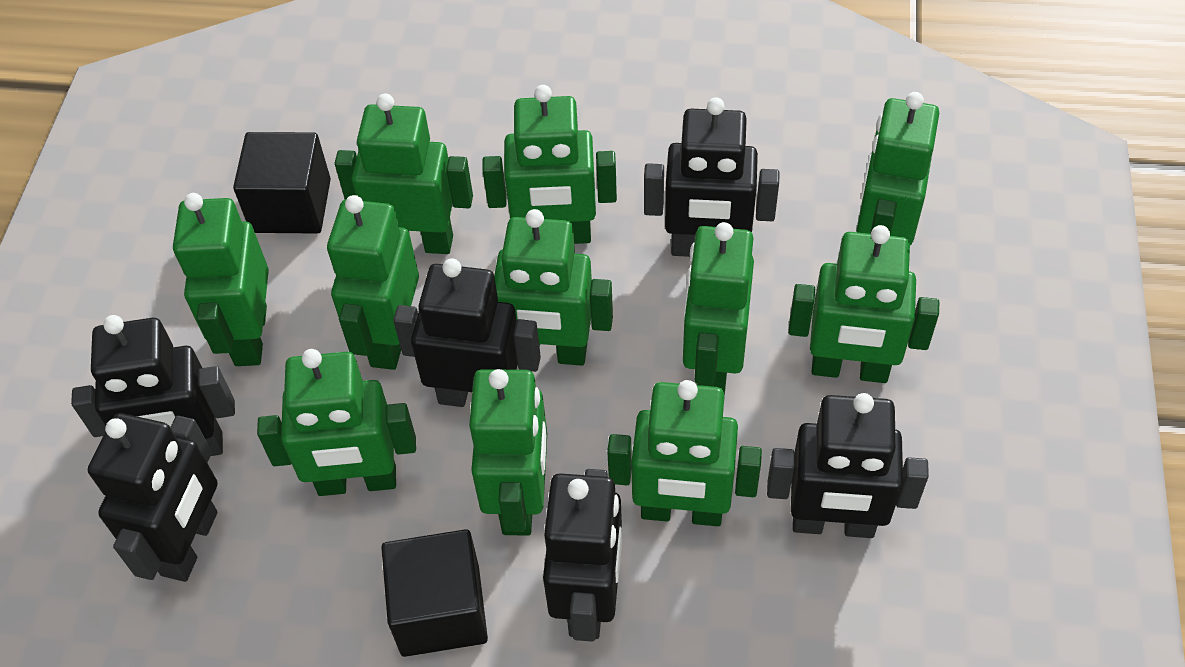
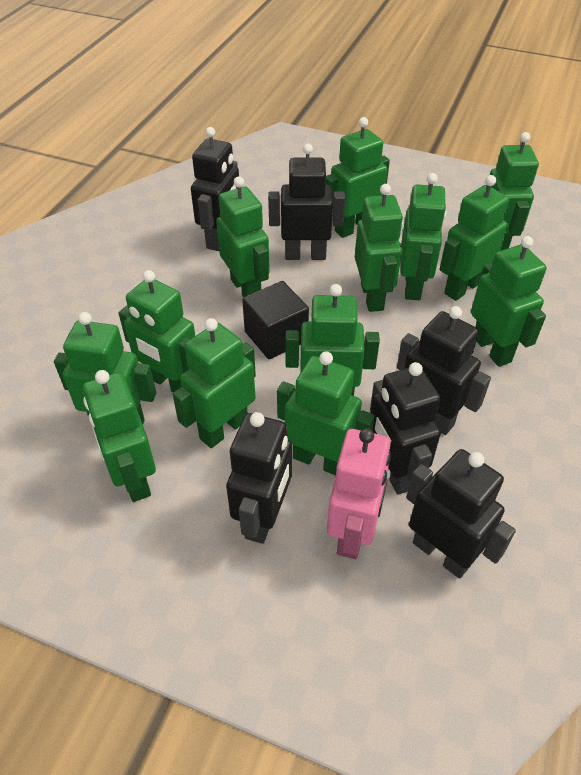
black cube: 2 -> 1
green robot: 11 -> 13
pink robot: 0 -> 1

